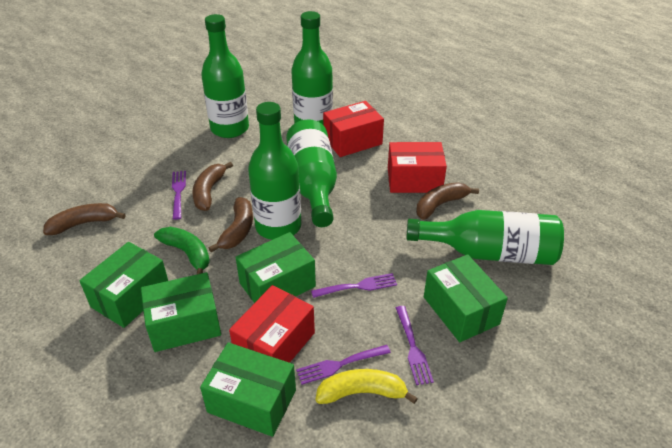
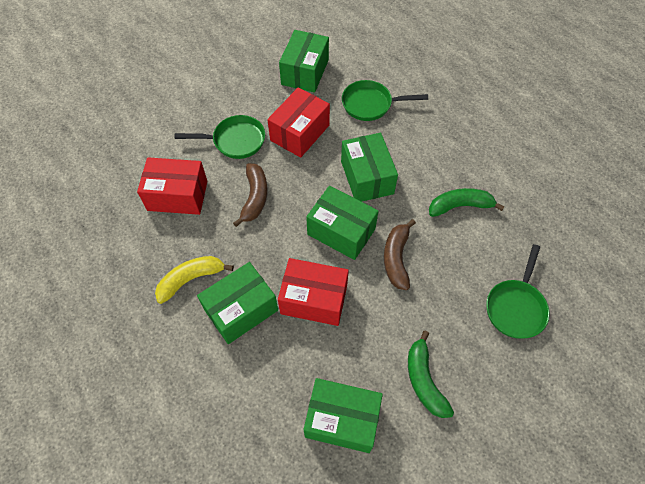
brown banana: 4 -> 2
green banana: 1 -> 2
green bottle: 5 -> 0
green pan: 0 -> 3
purple fork: 4 -> 0

